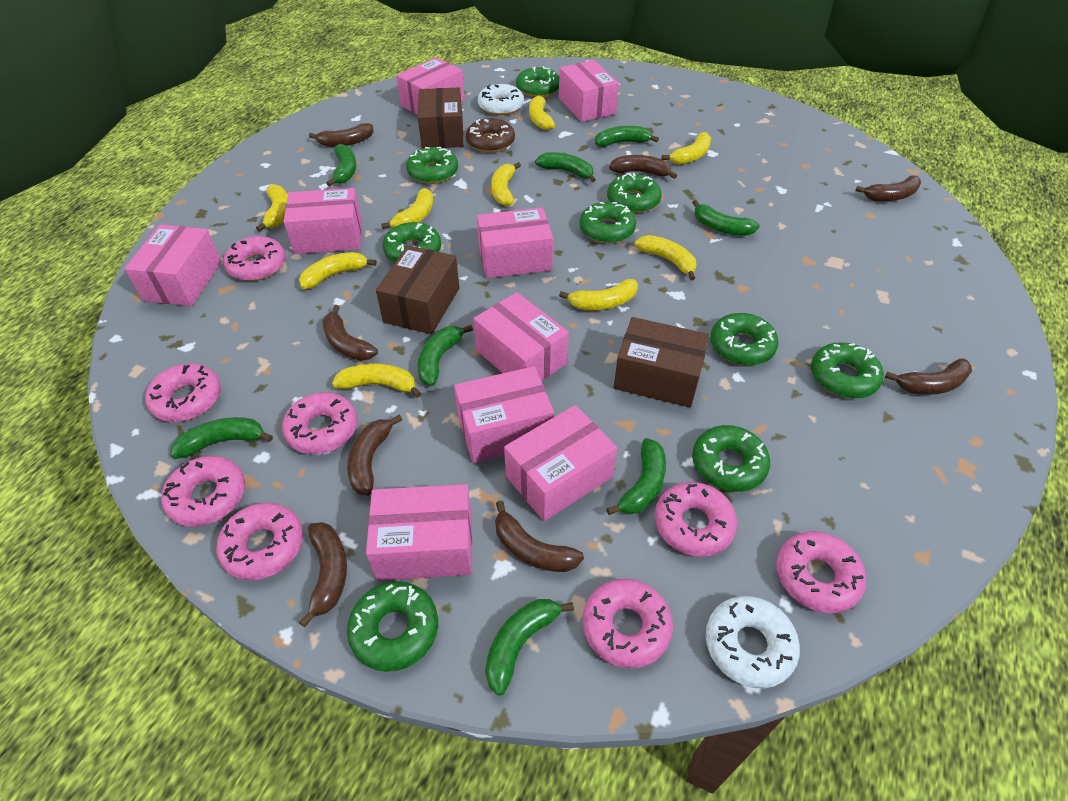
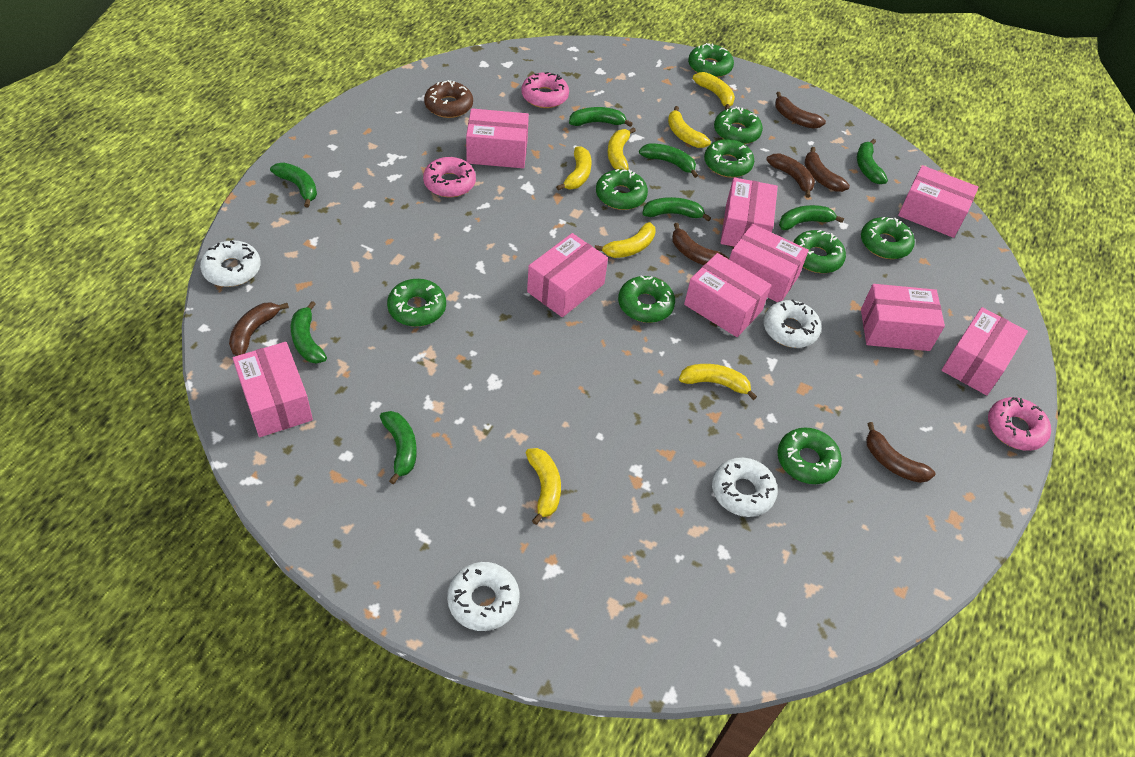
brown banana: 8 -> 6
brown box: 3 -> 0
pink donut: 8 -> 3
white donut: 2 -> 4
yellow banana: 9 -> 7

